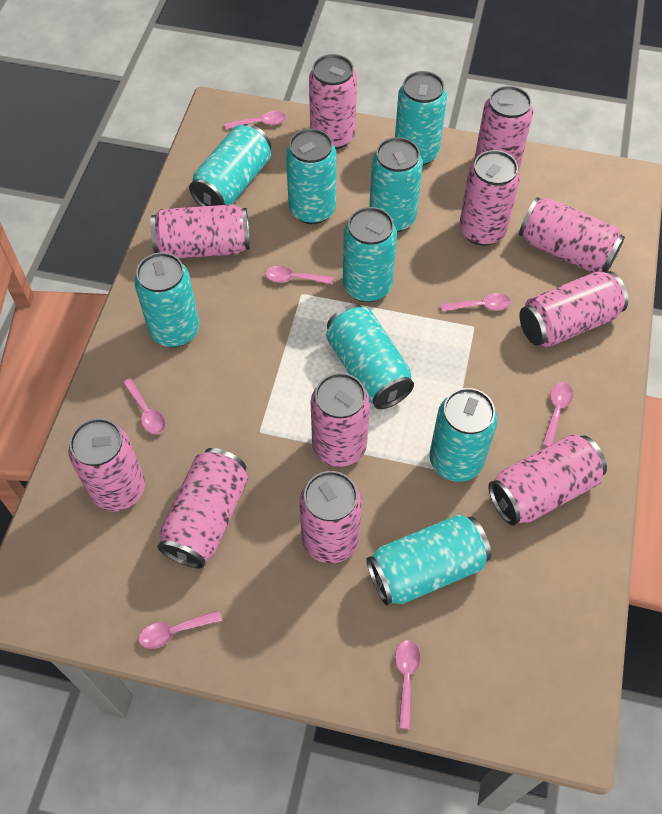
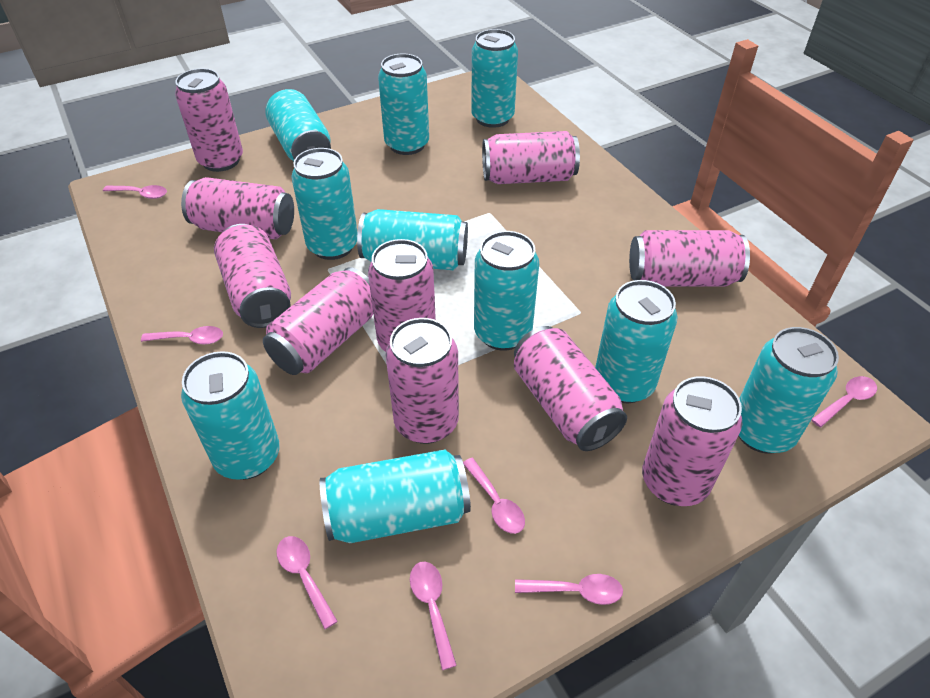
pink can: 11 -> 10
turquoise can: 9 -> 10

